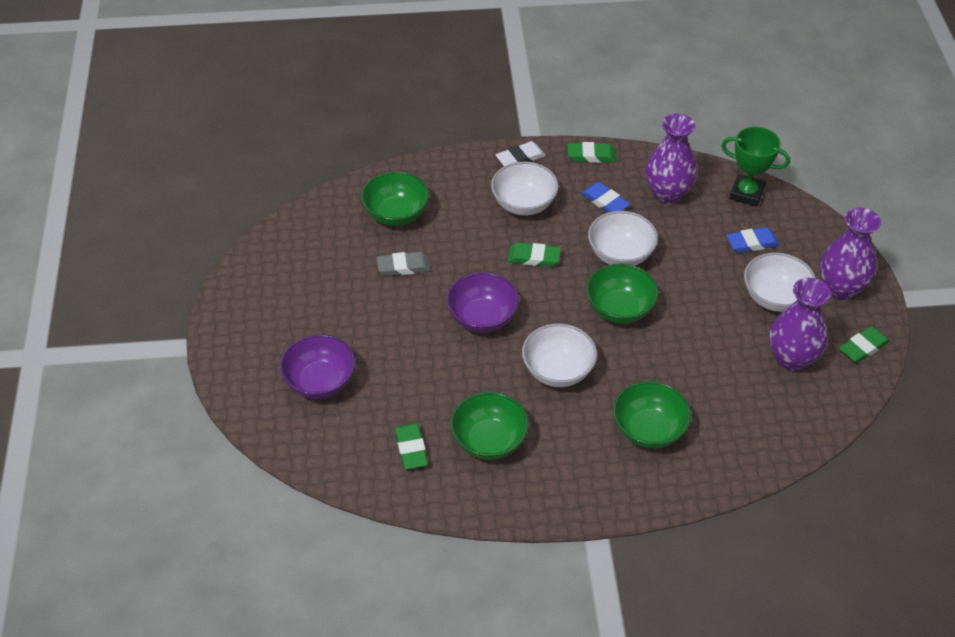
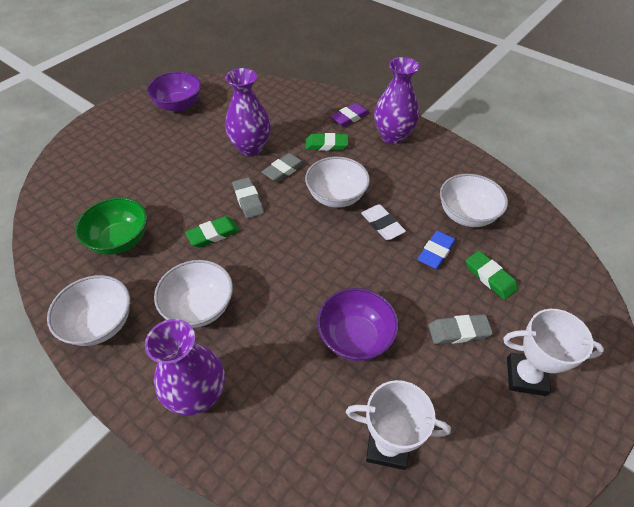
blue eraser: 2 -> 1
green bowl: 4 -> 1
green eraser: 4 -> 3
green trophy: 1 -> 0
grey eraser: 1 -> 3
purple eraser: 0 -> 1
white trophy: 0 -> 2

